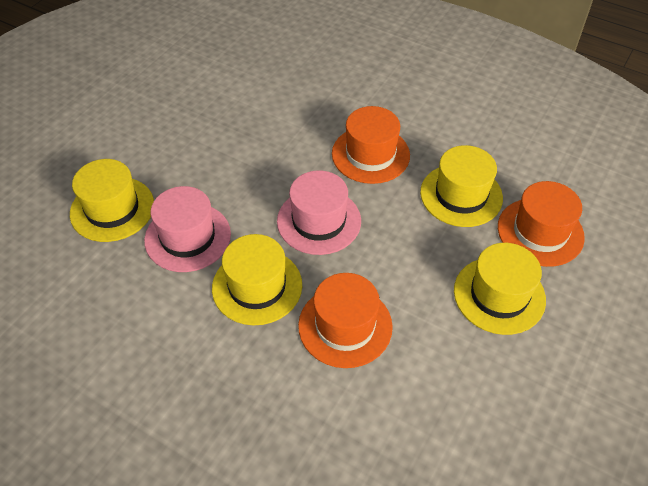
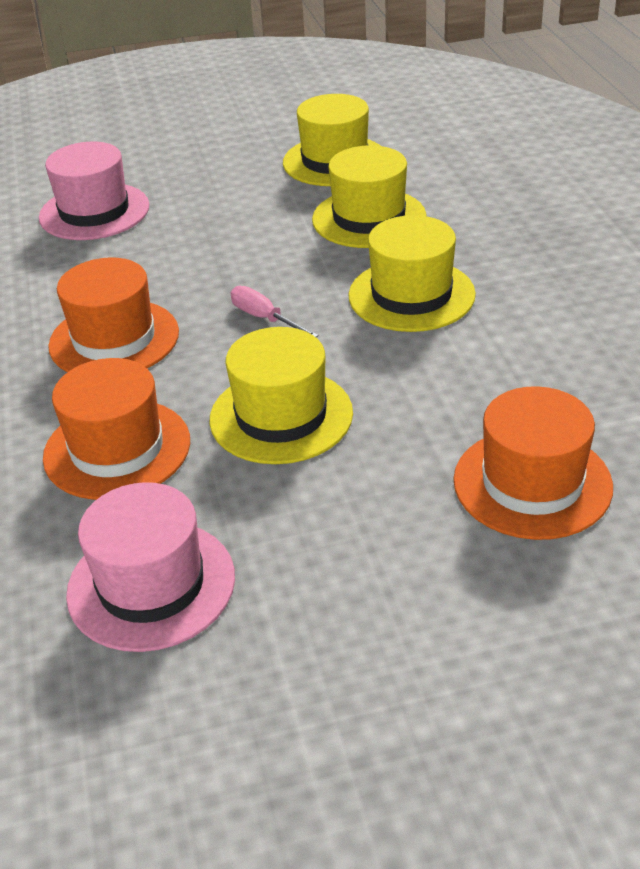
pink screwdriver: 0 -> 1

